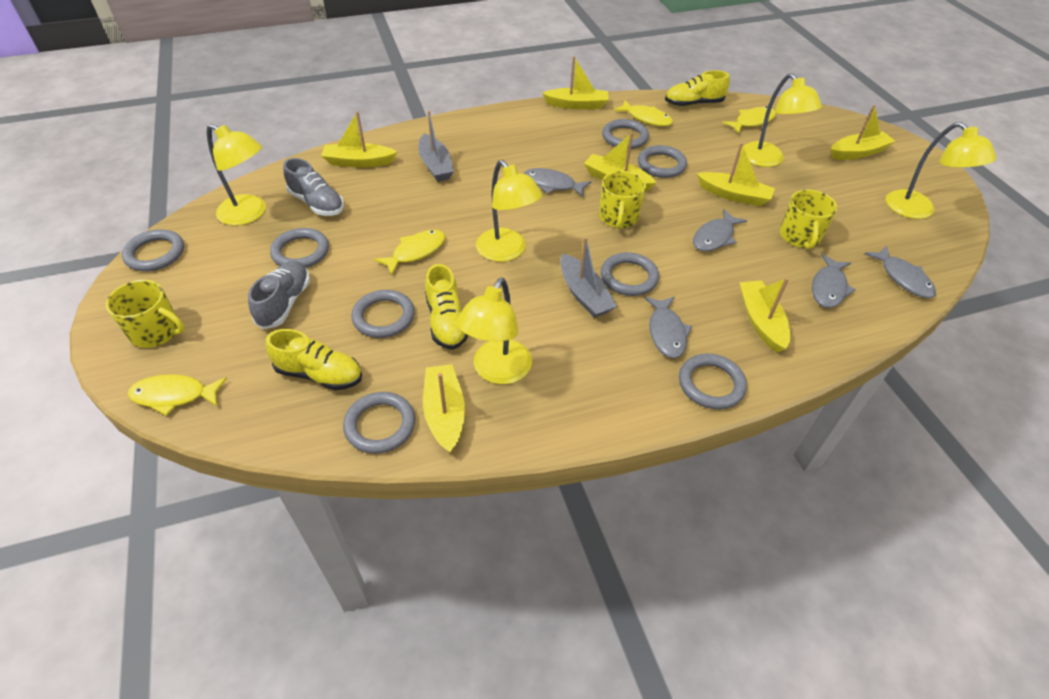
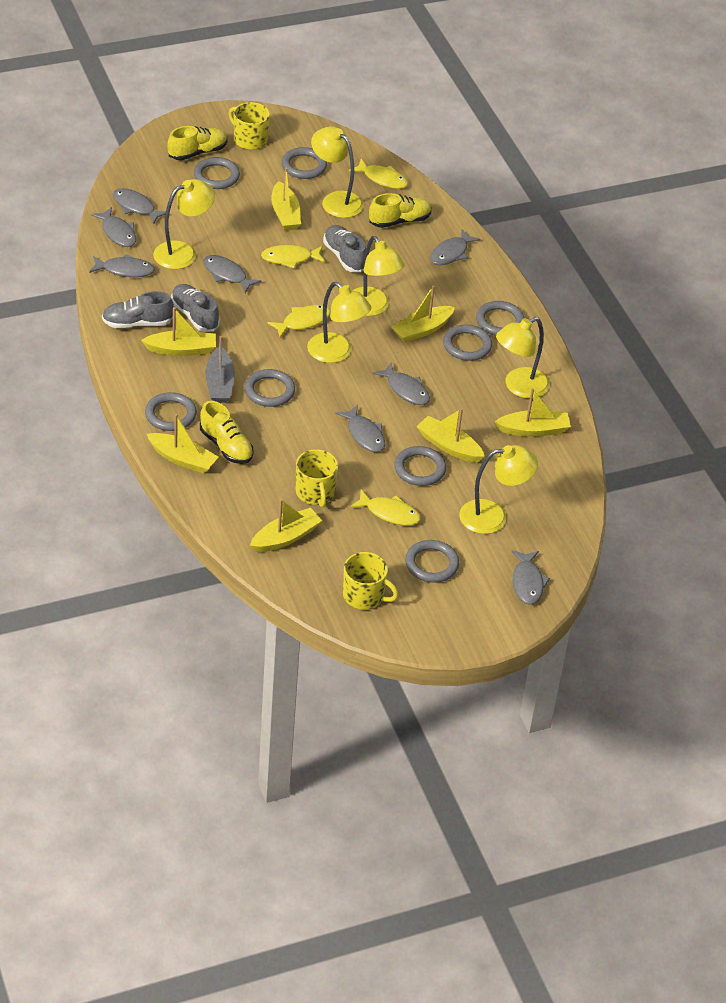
grey boat: 2 -> 1
grey fish: 5 -> 8
grey shoe: 2 -> 3
yellow lamp: 5 -> 6

